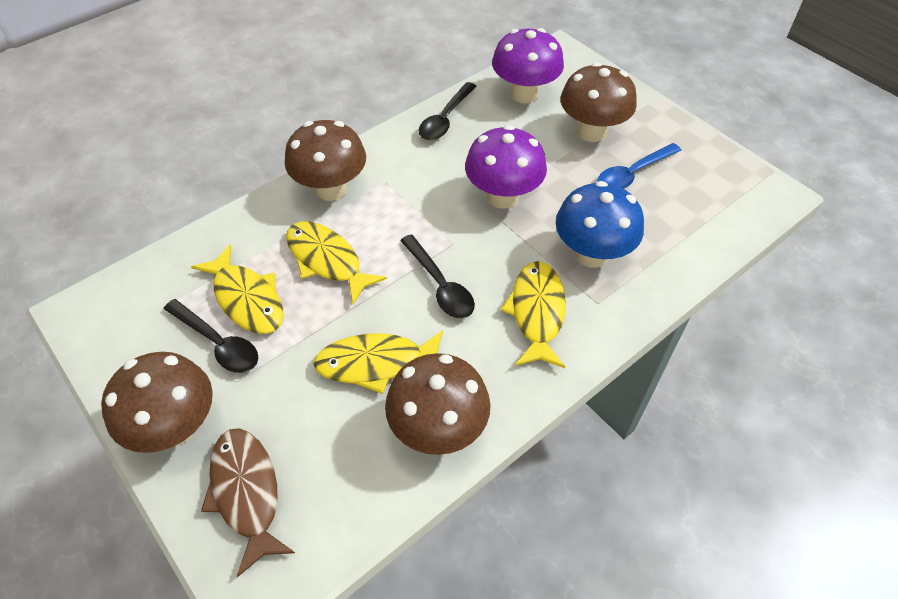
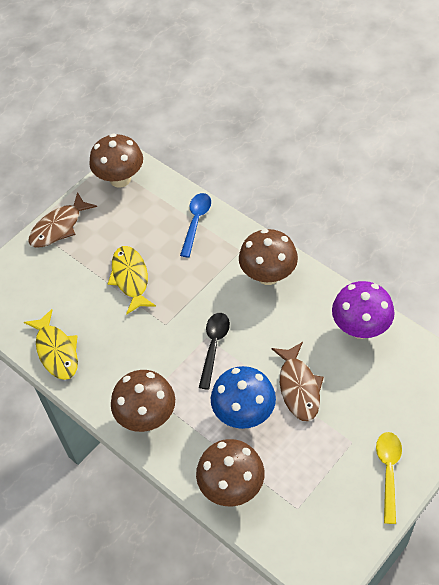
black spoon: 3 -> 1
brown fish: 1 -> 2
purple mushroom: 2 -> 1
yellow fish: 4 -> 2
yellow spoon: 0 -> 1

